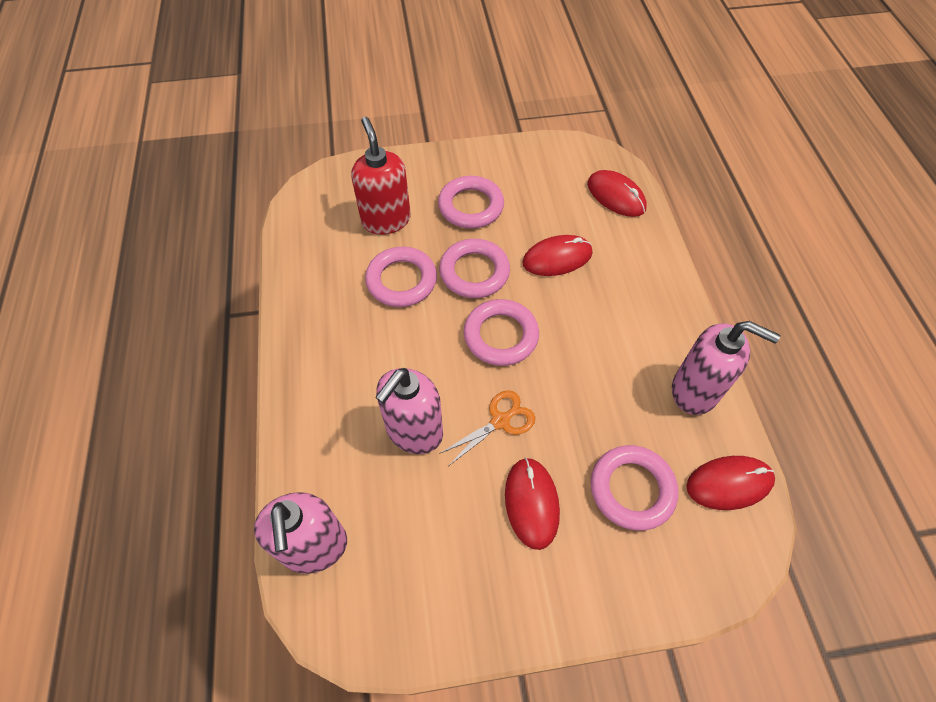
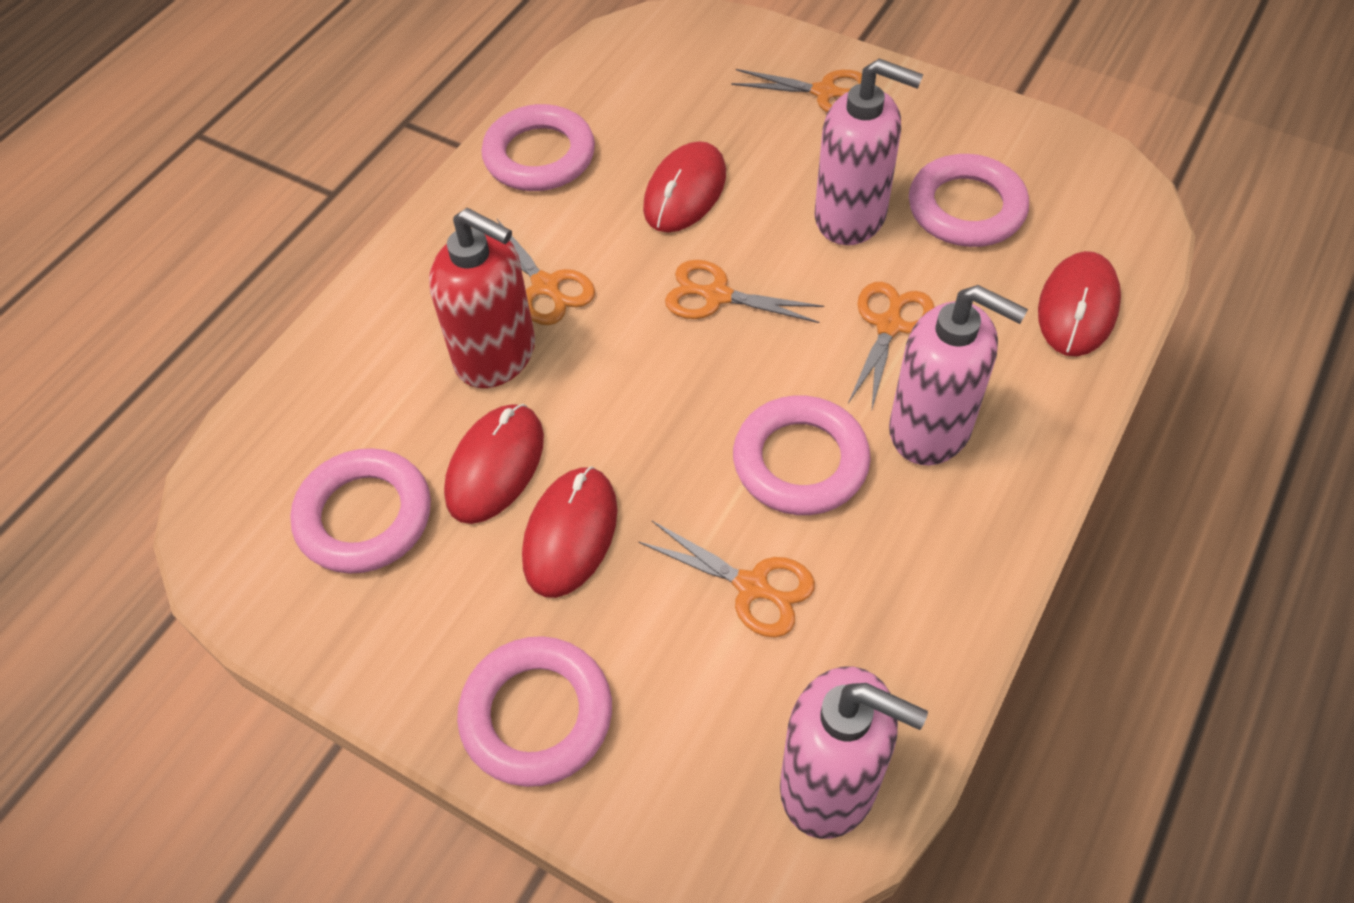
orange scissors: 1 -> 5

